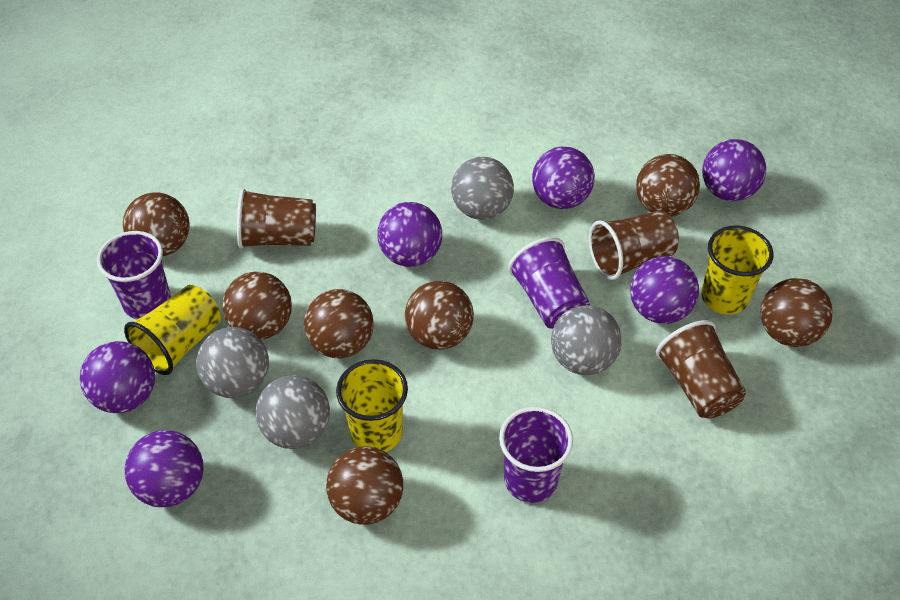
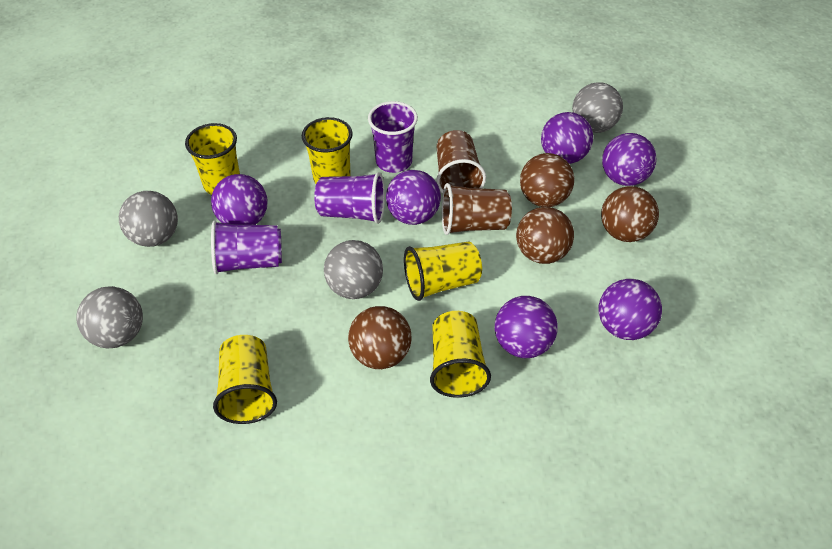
brown ball: 7 -> 4
brown cup: 3 -> 2
yellow cup: 3 -> 5

